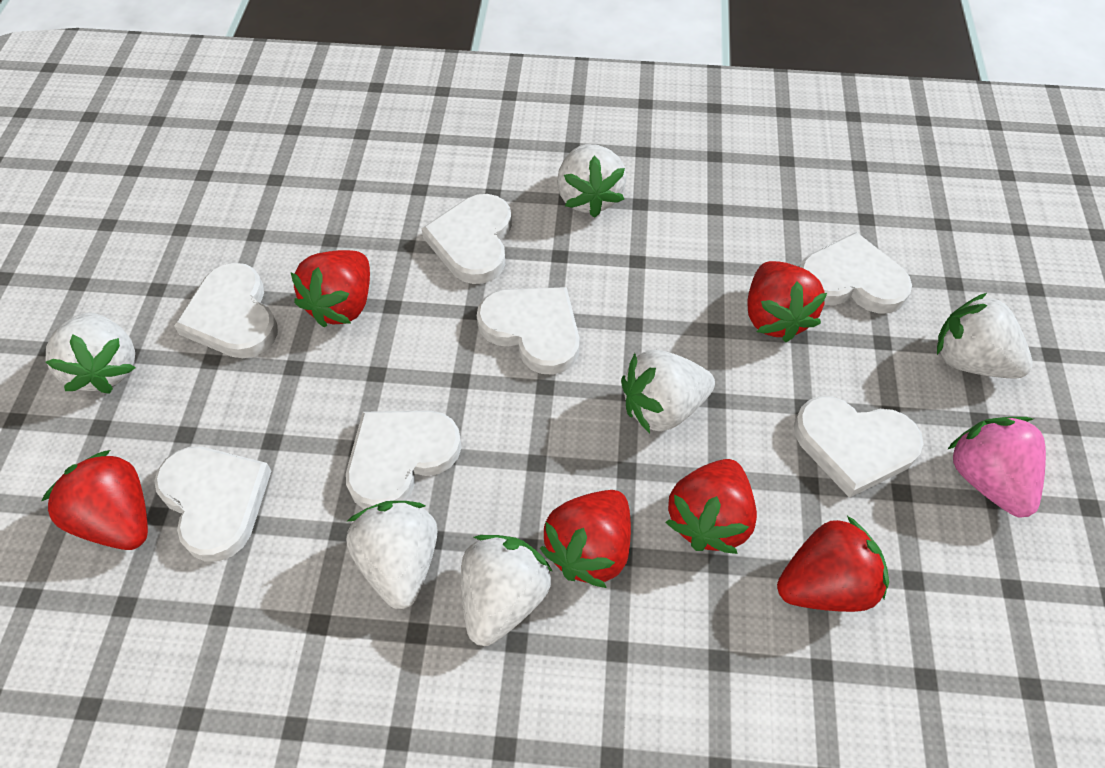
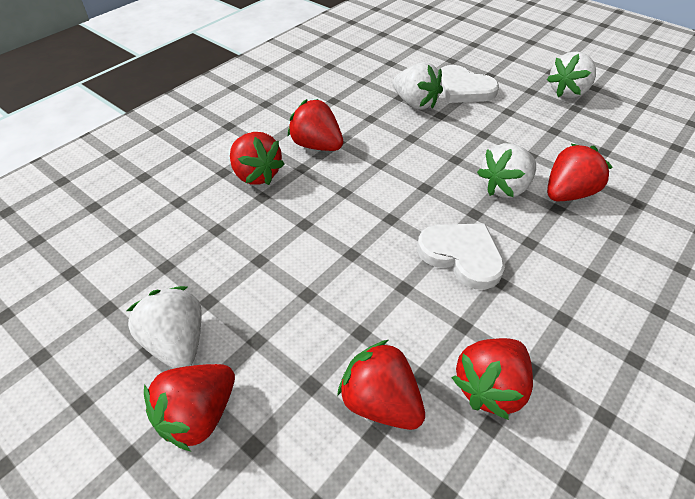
pink strawberry: 1 -> 0
white heart: 7 -> 2
white strawberry: 6 -> 4

